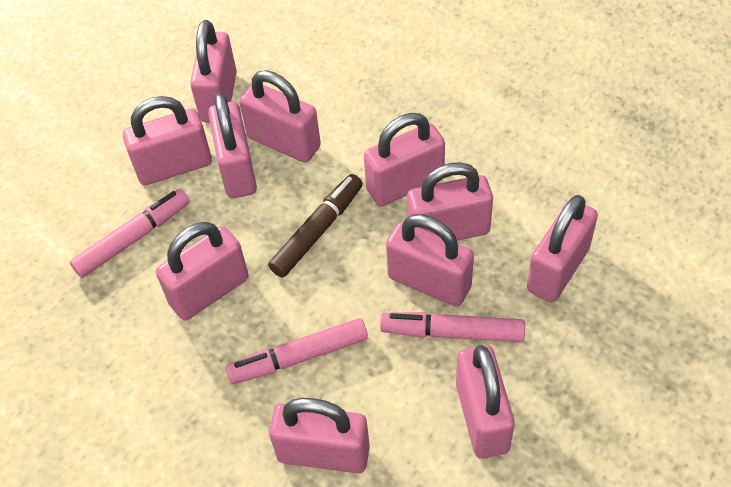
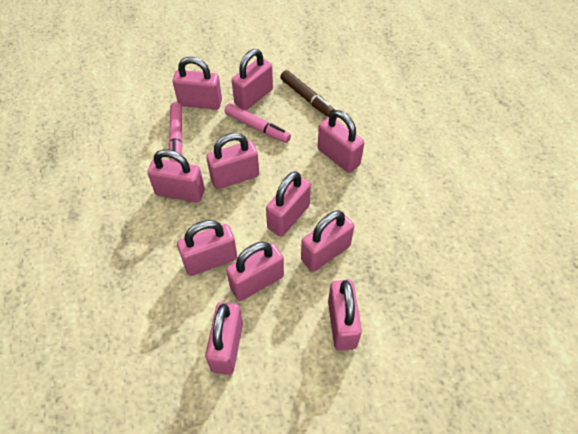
pink marker: 3 -> 2

